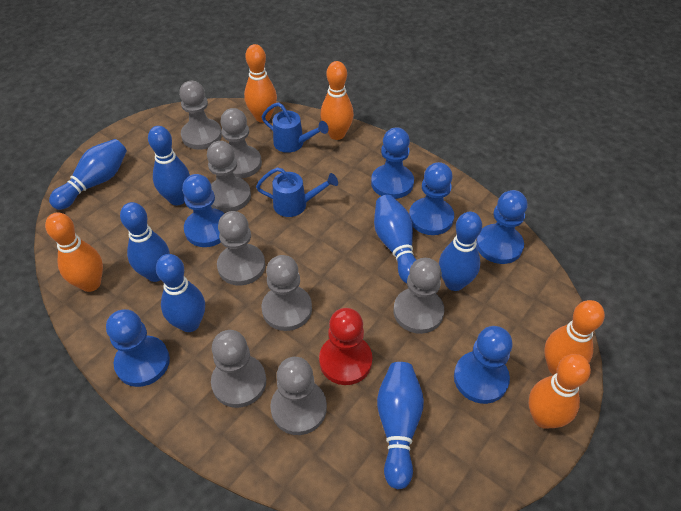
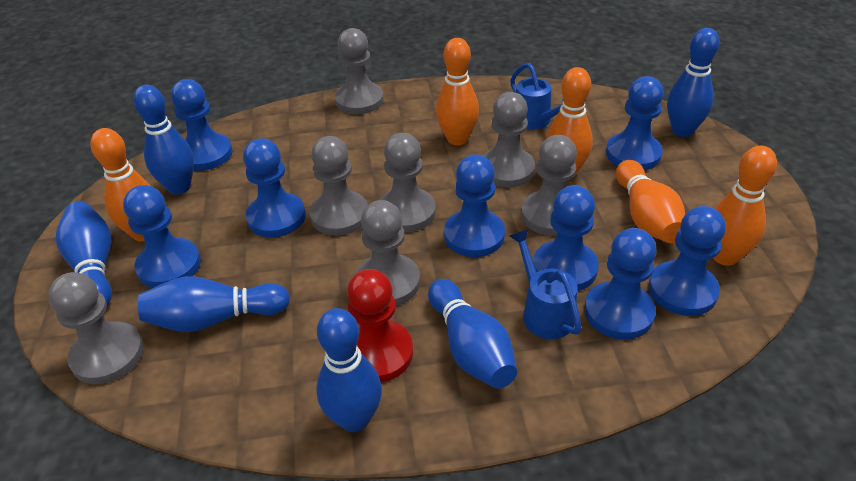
blue bowling pin: 7 -> 6
blue pawn: 6 -> 8
grey pawn: 8 -> 7

